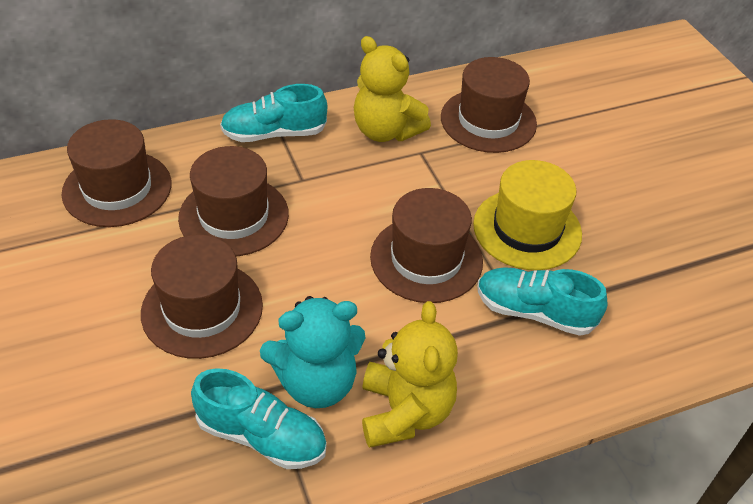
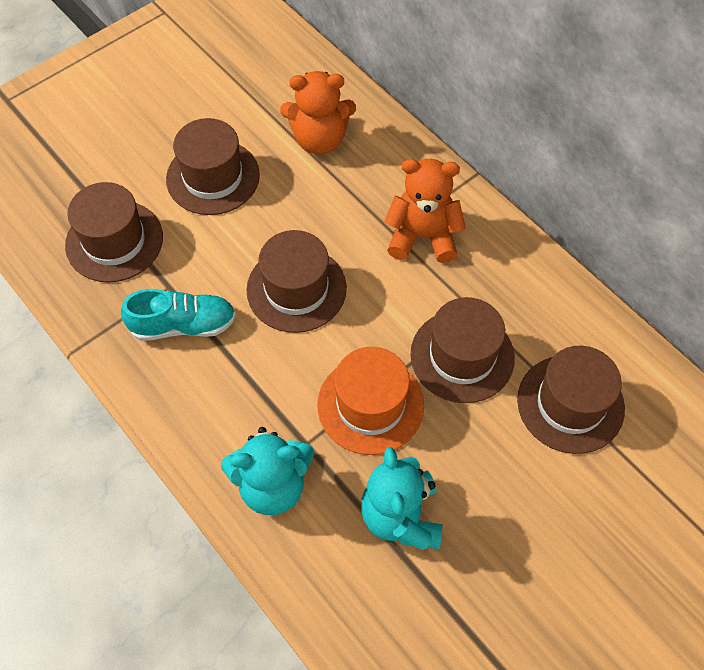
orange hat: 0 -> 1
orange teddy bear: 0 -> 2
turquoise shoe: 3 -> 1
turquoise teddy bear: 1 -> 2
yellow hat: 1 -> 0
yellow teddy bear: 2 -> 0

